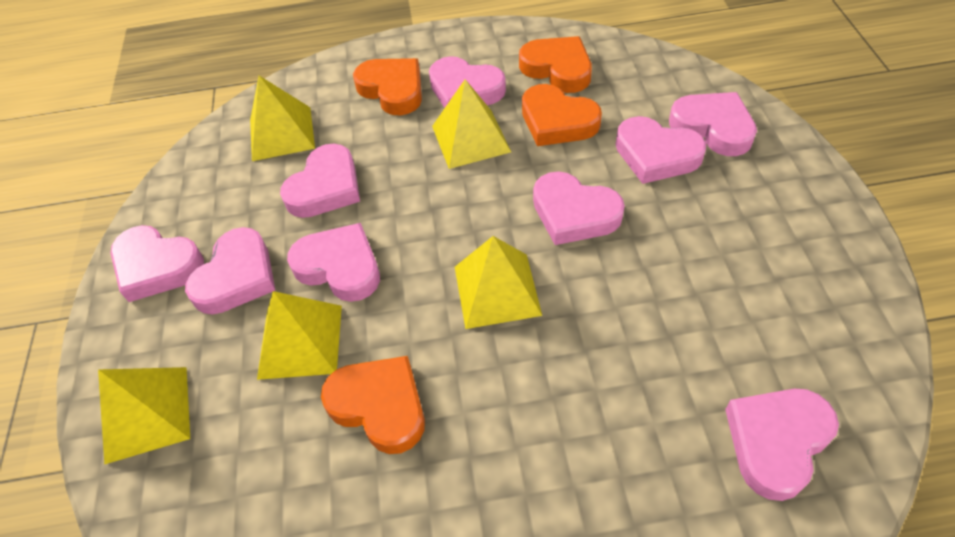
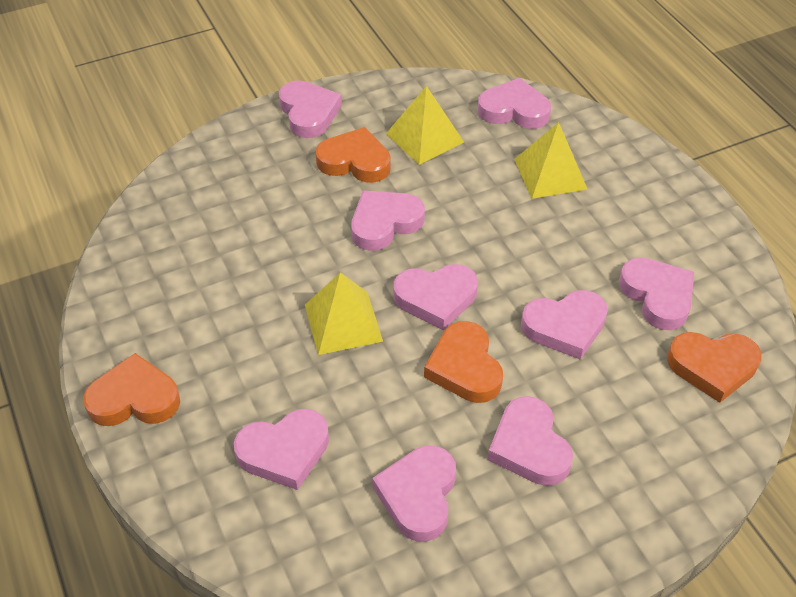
yellow pyramid: 5 -> 3

